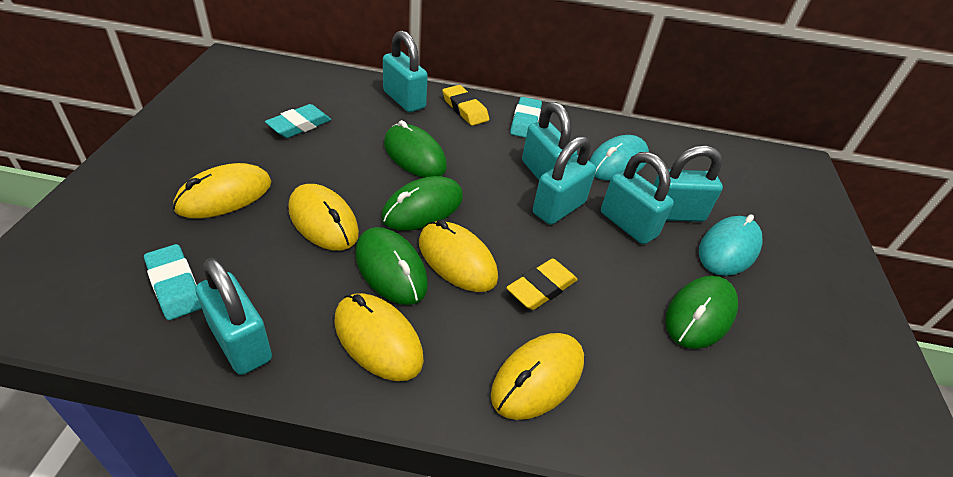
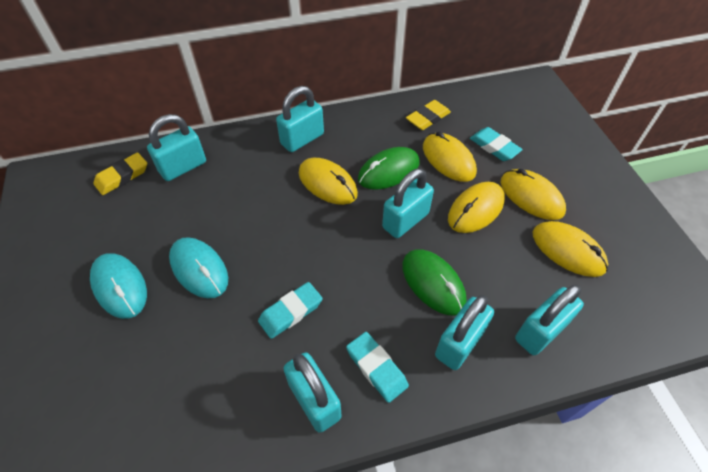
green mouse: 4 -> 2

